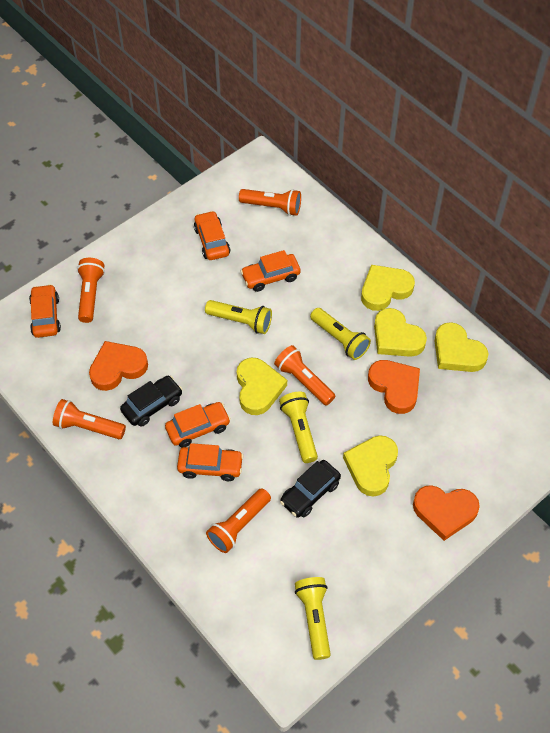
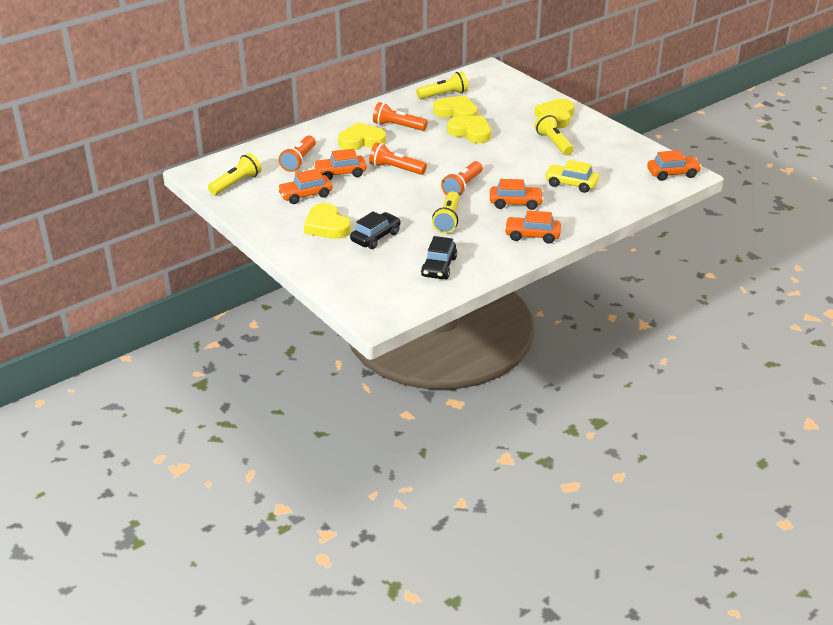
orange flashlight: 5 -> 4
orange heart: 3 -> 0
yellow car: 0 -> 1

